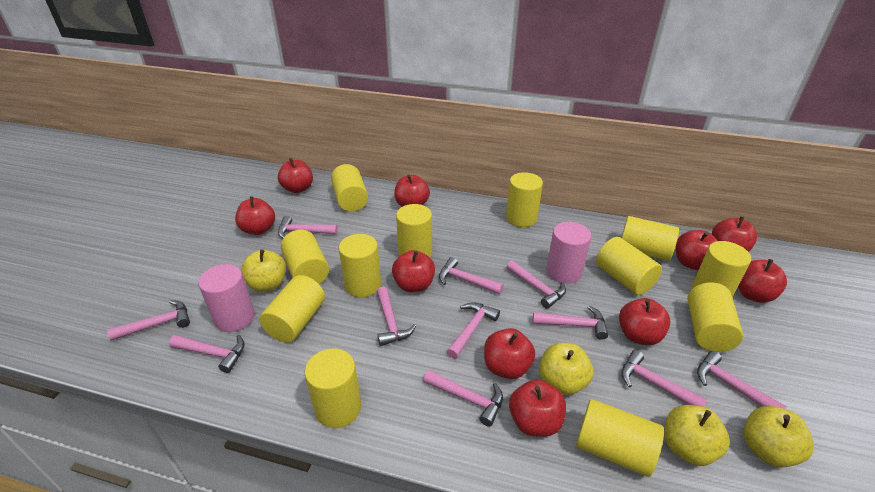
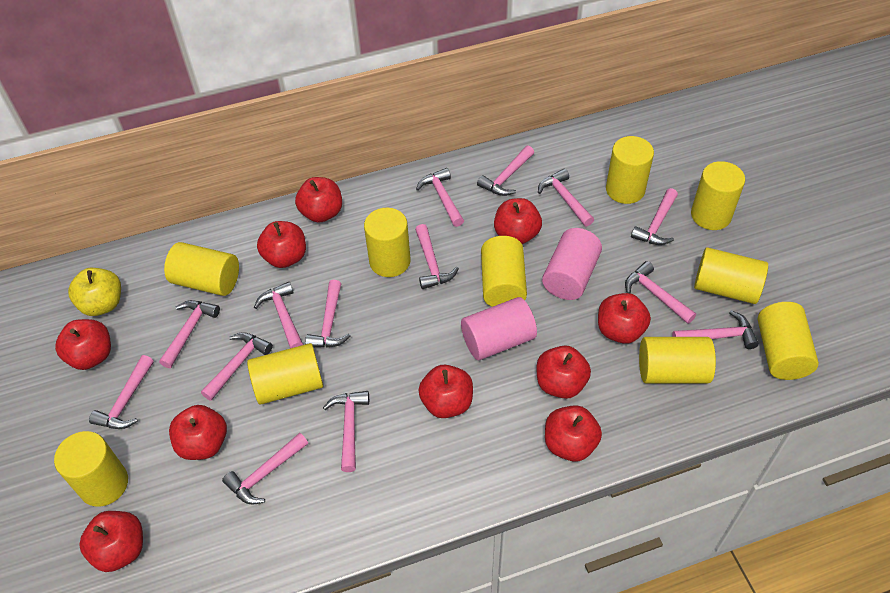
pink hammer: 11 -> 14
yellow apple: 4 -> 1
yellow cylinder: 12 -> 10

